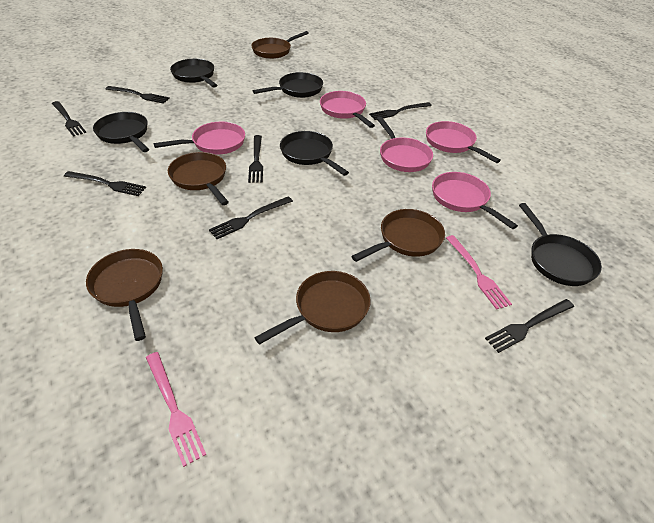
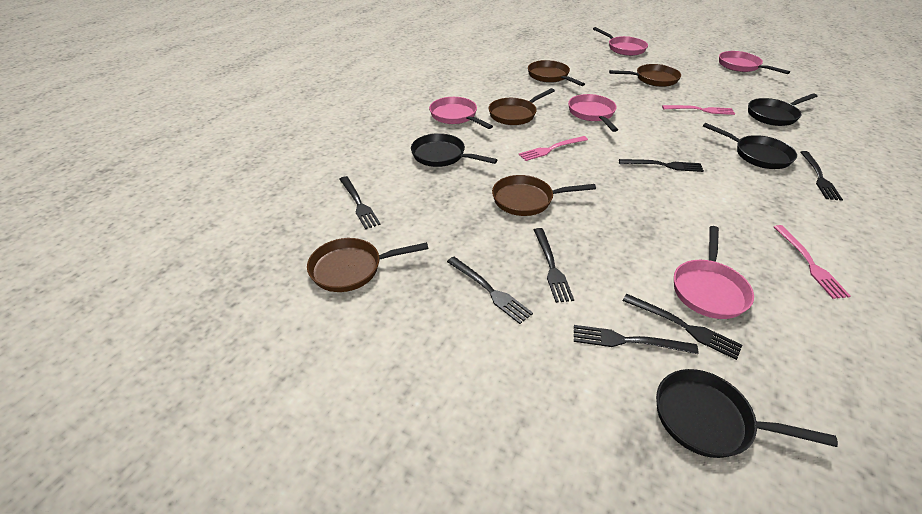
black pan: 5 -> 4
pink fork: 2 -> 3

